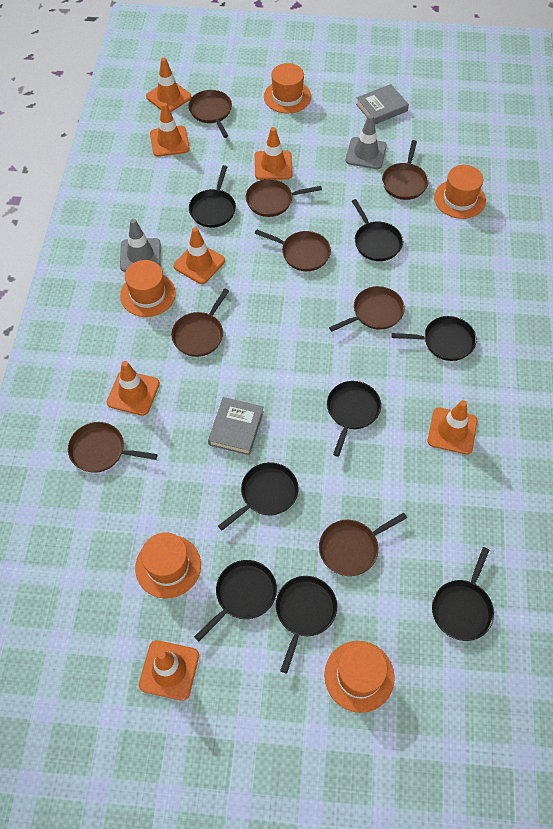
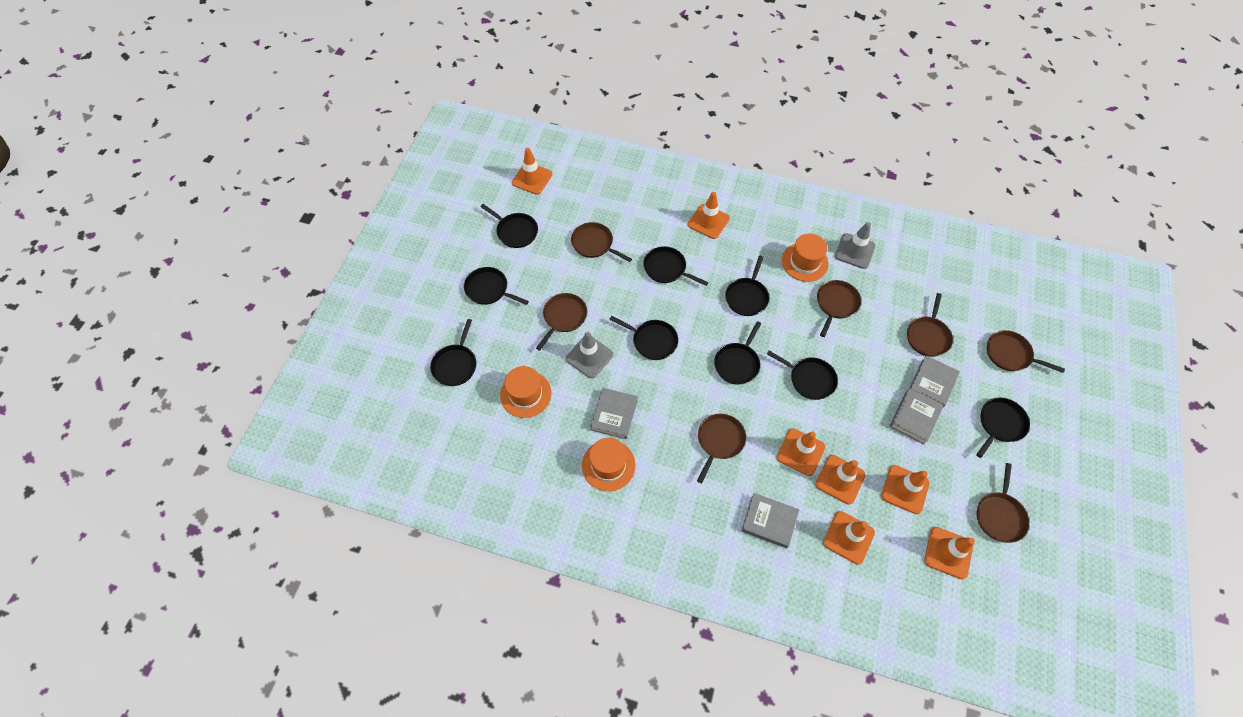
black pan: 8 -> 9
brown pan: 8 -> 7
grey book: 2 -> 4
orange hat: 5 -> 3

